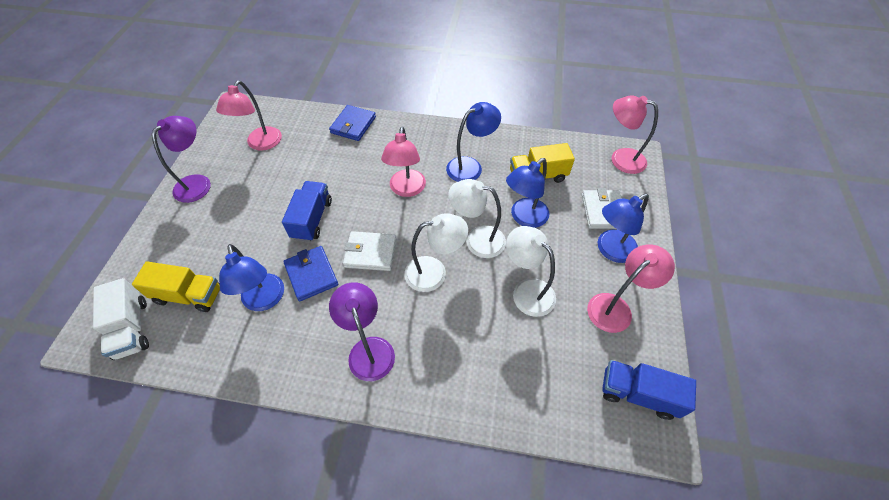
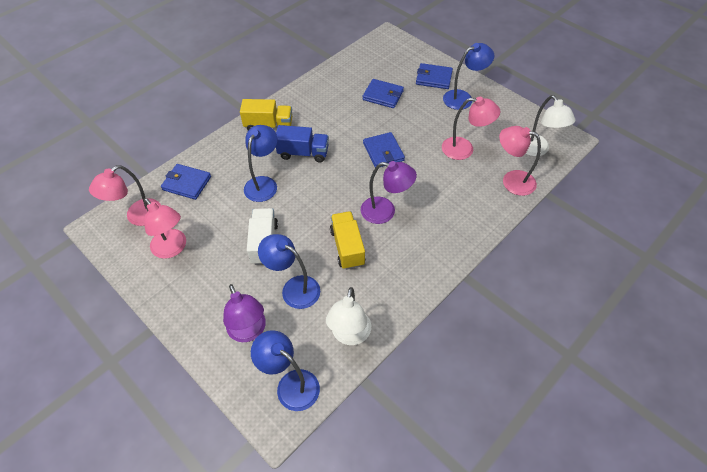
blue truck: 2 -> 1
blue wallet: 2 -> 4
white lamp: 3 -> 2
white wallet: 2 -> 0

